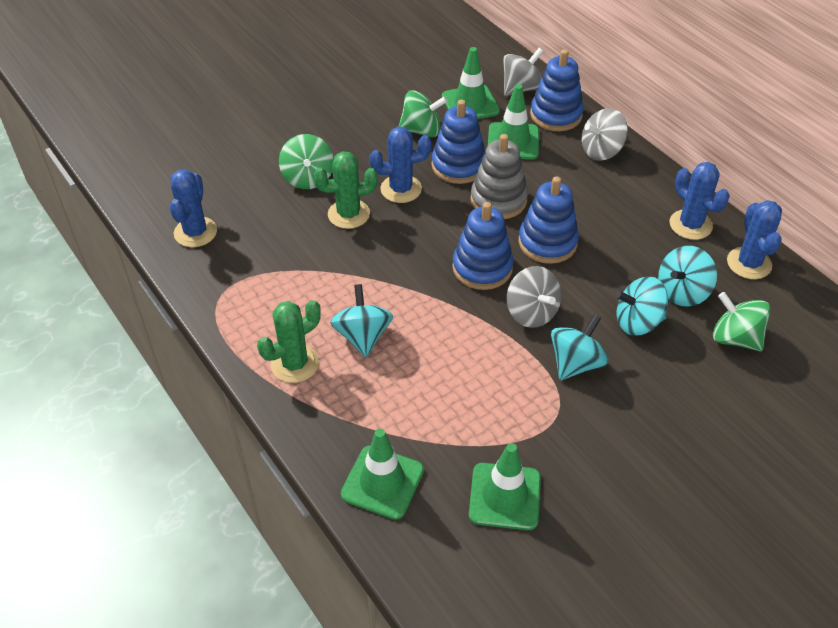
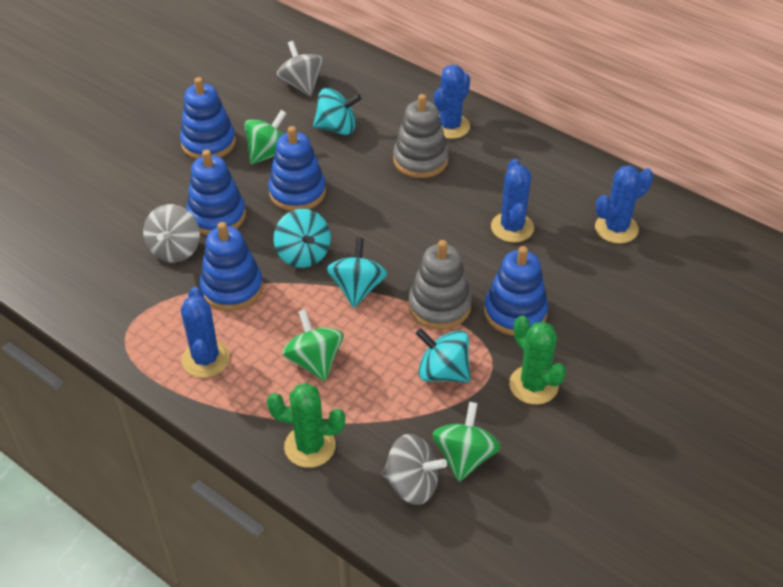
blue stacking toy: 4 -> 5
green traffic cone: 4 -> 0
grey stacking toy: 1 -> 2

